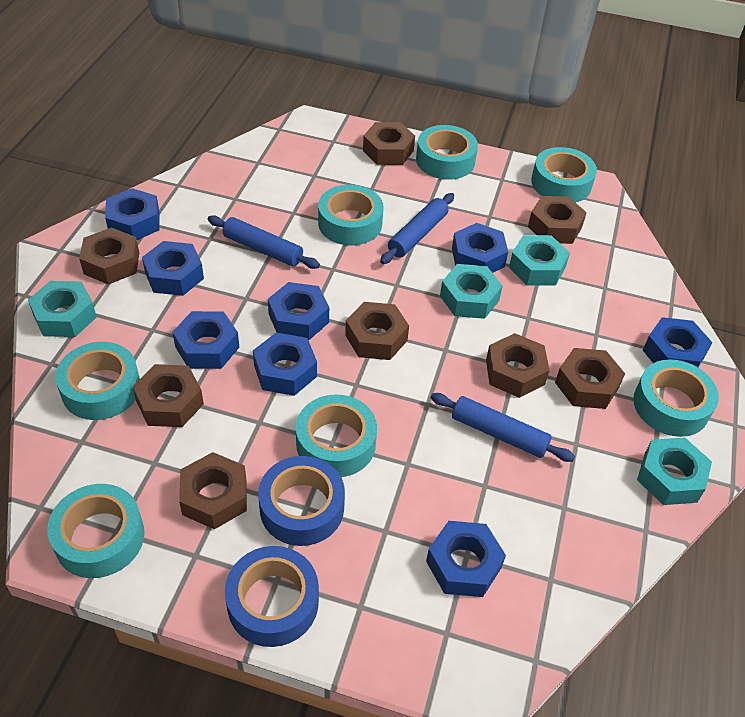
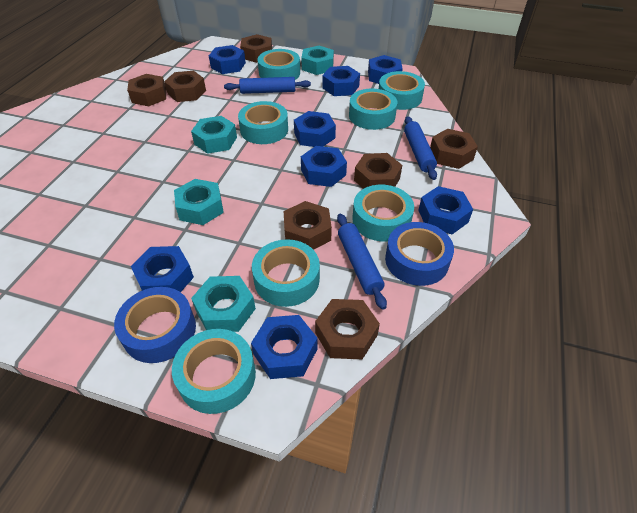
brown nut: 8 -> 7

